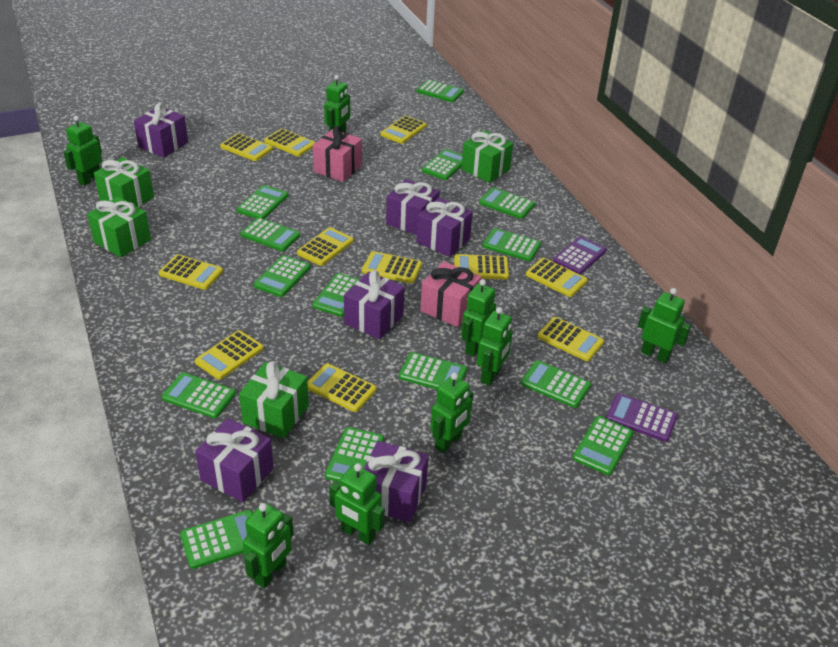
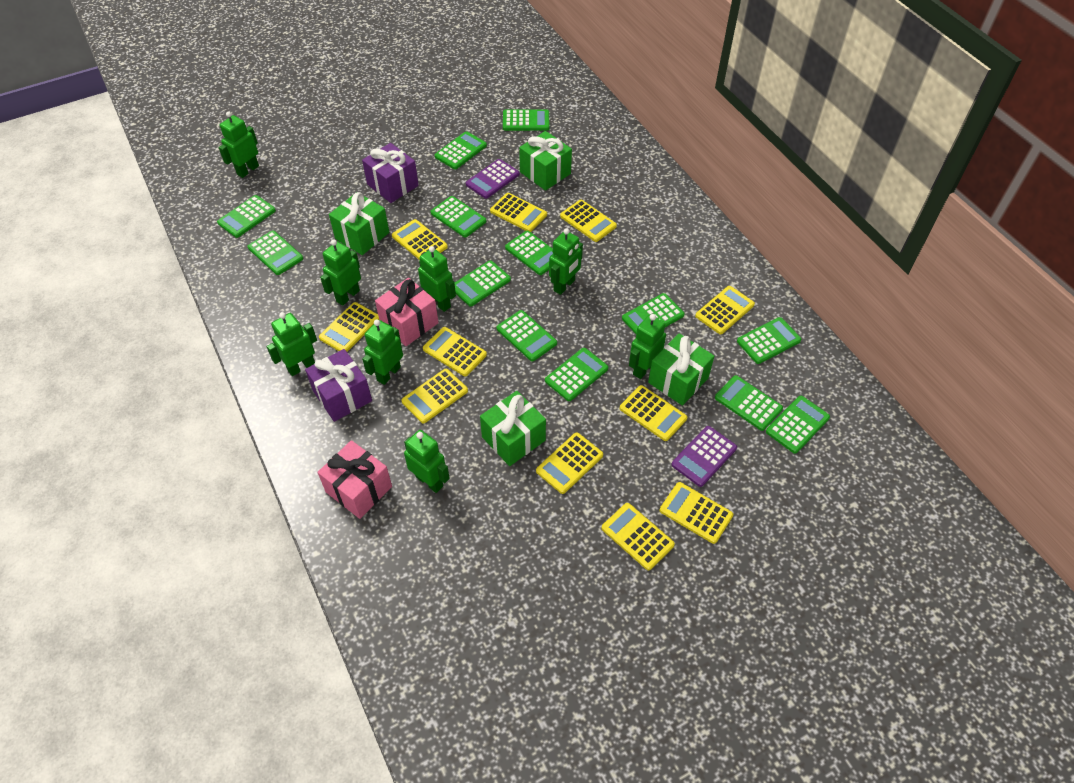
green calculator: 14 -> 13
purple gift: 6 -> 2

